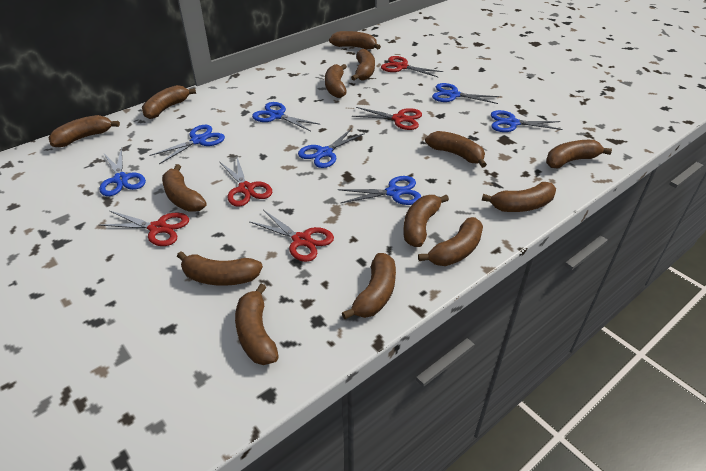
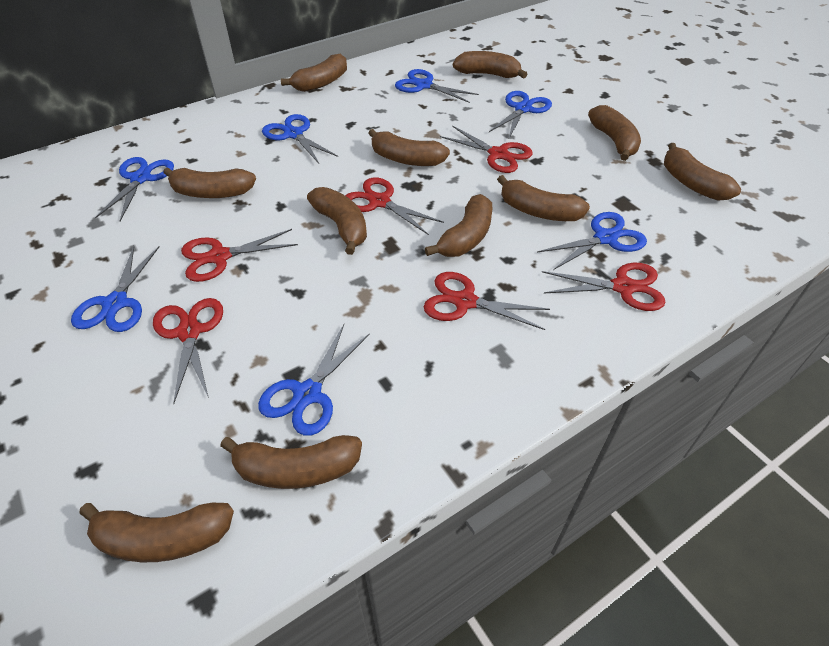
brown banana: 14 -> 11
red scissors: 5 -> 6

